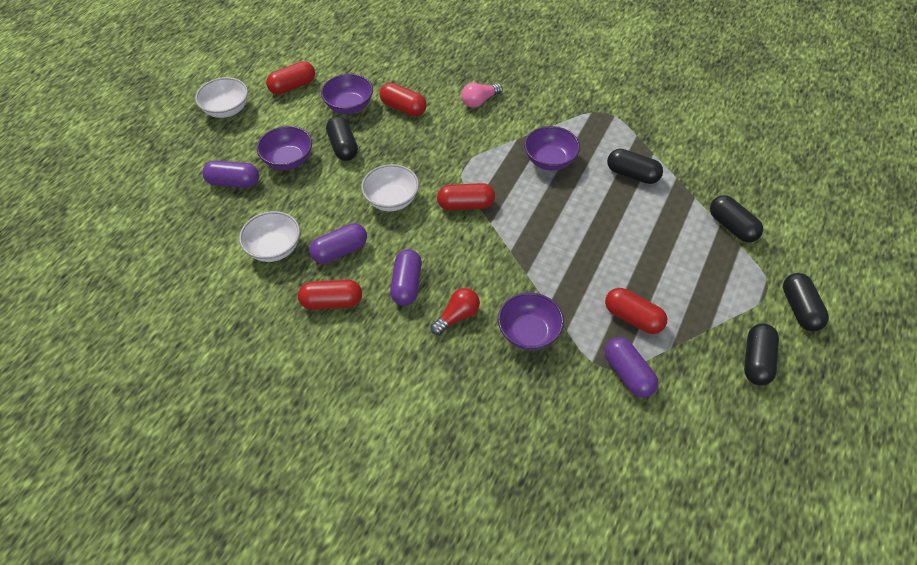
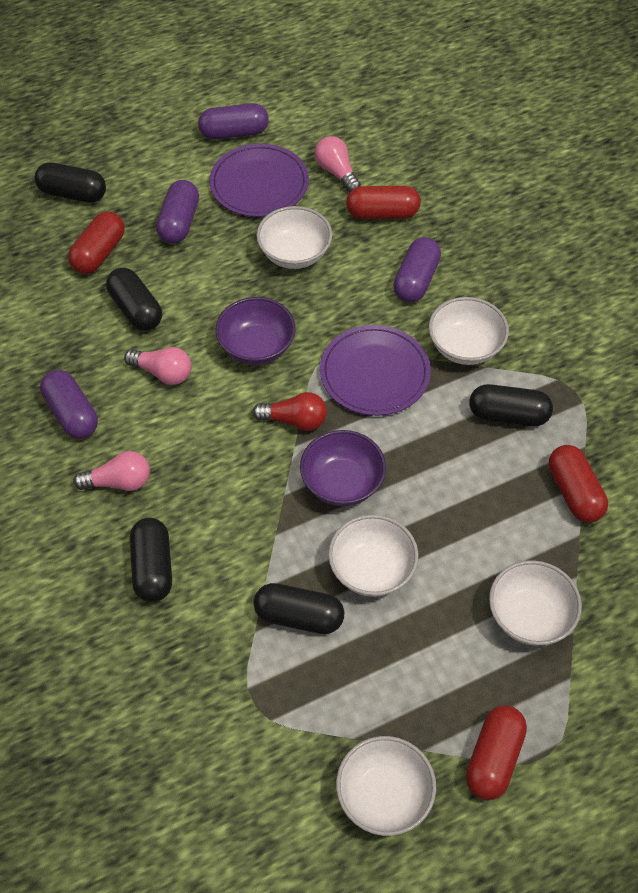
pink light bulb: 1 -> 3
purple bowl: 4 -> 2
purple plate: 0 -> 2
red capsule: 5 -> 4
white bowl: 3 -> 5

